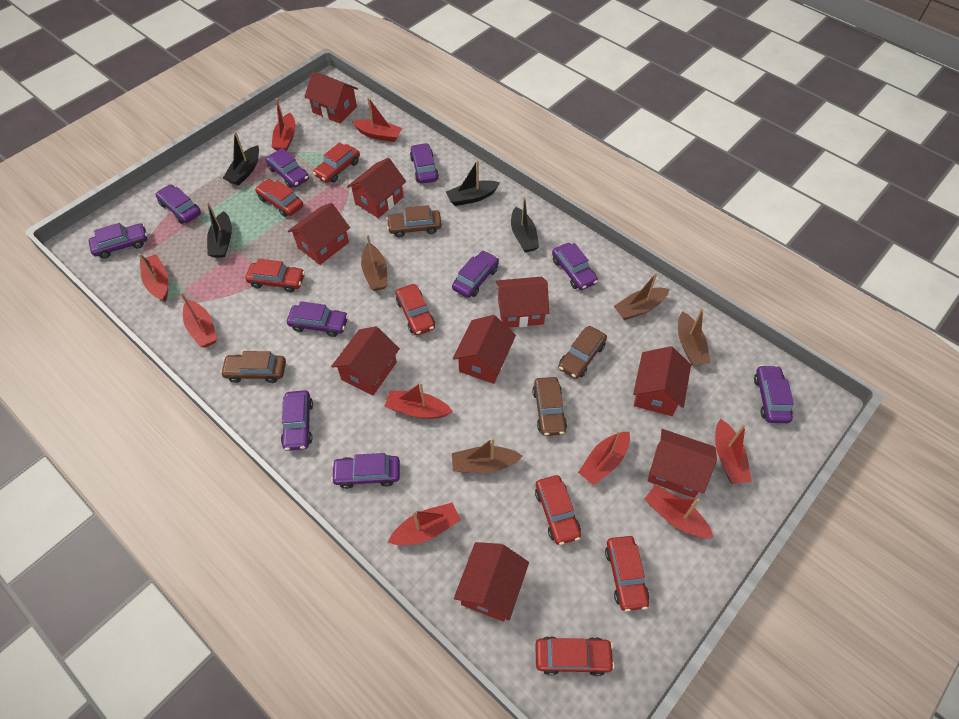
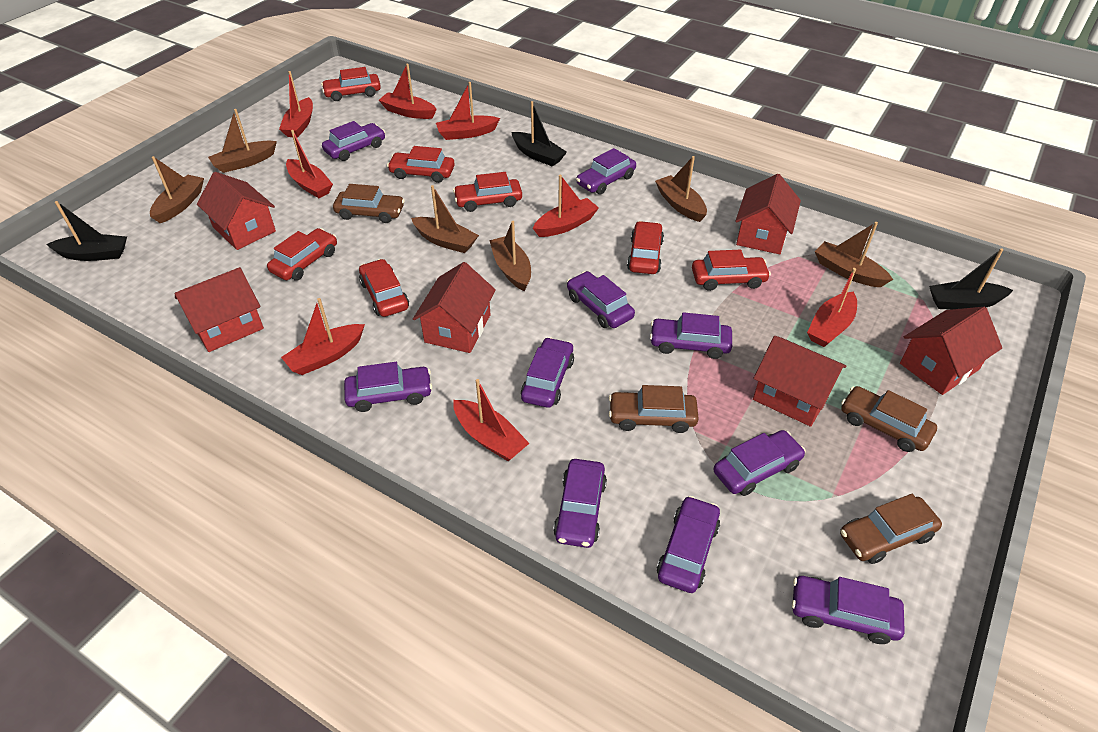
black boat: 4 -> 3
brown boat: 4 -> 6
red boat: 9 -> 8
red house: 9 -> 6

